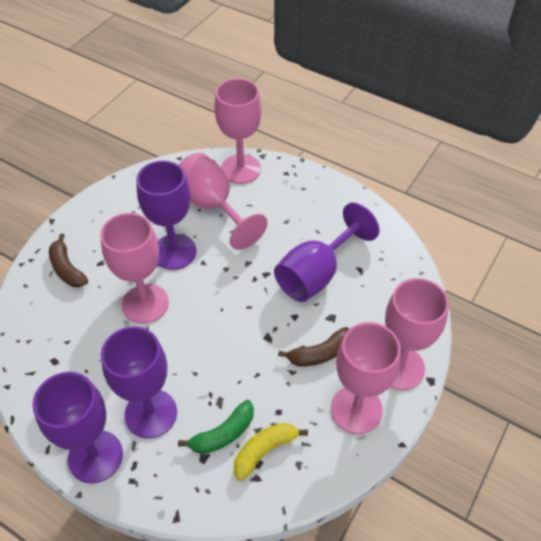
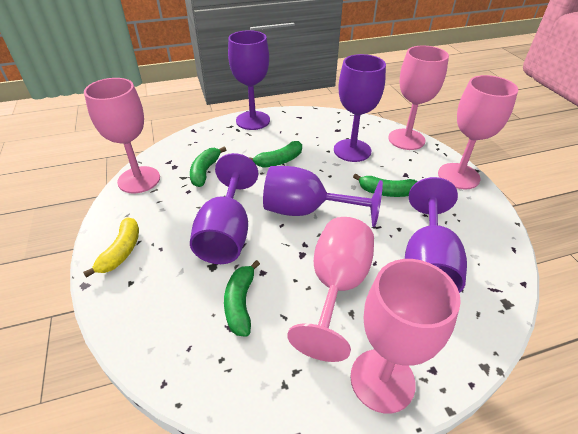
brown banana: 2 -> 0
green banana: 1 -> 4
purple goblet: 4 -> 5

